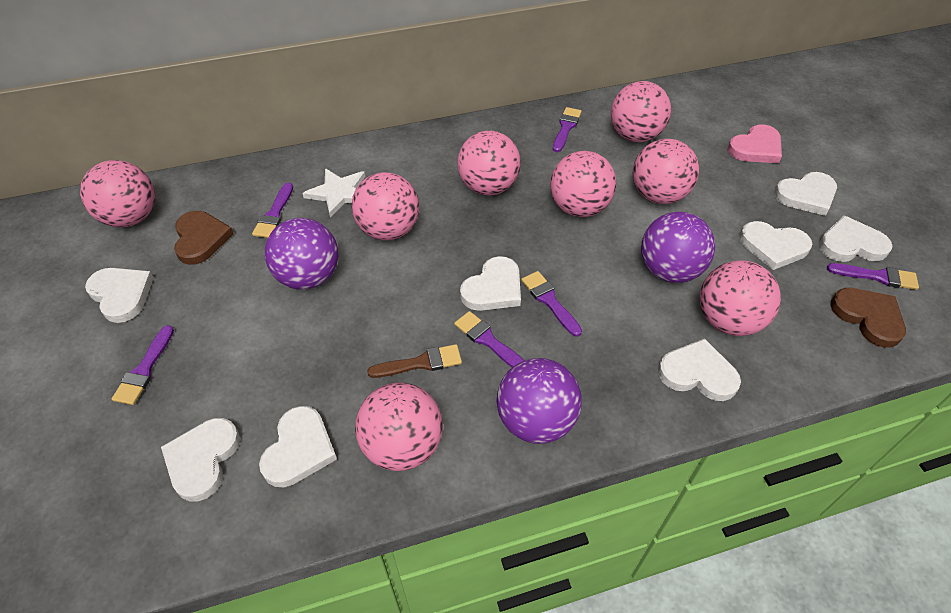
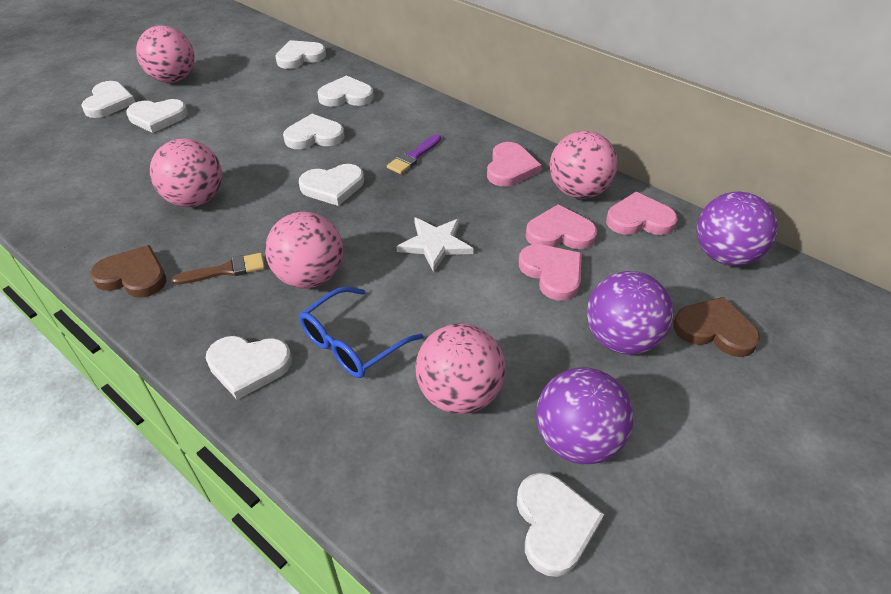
blue glasses: 0 -> 1
pink ball: 8 -> 5
pink heart: 1 -> 4
purple brush: 6 -> 1

